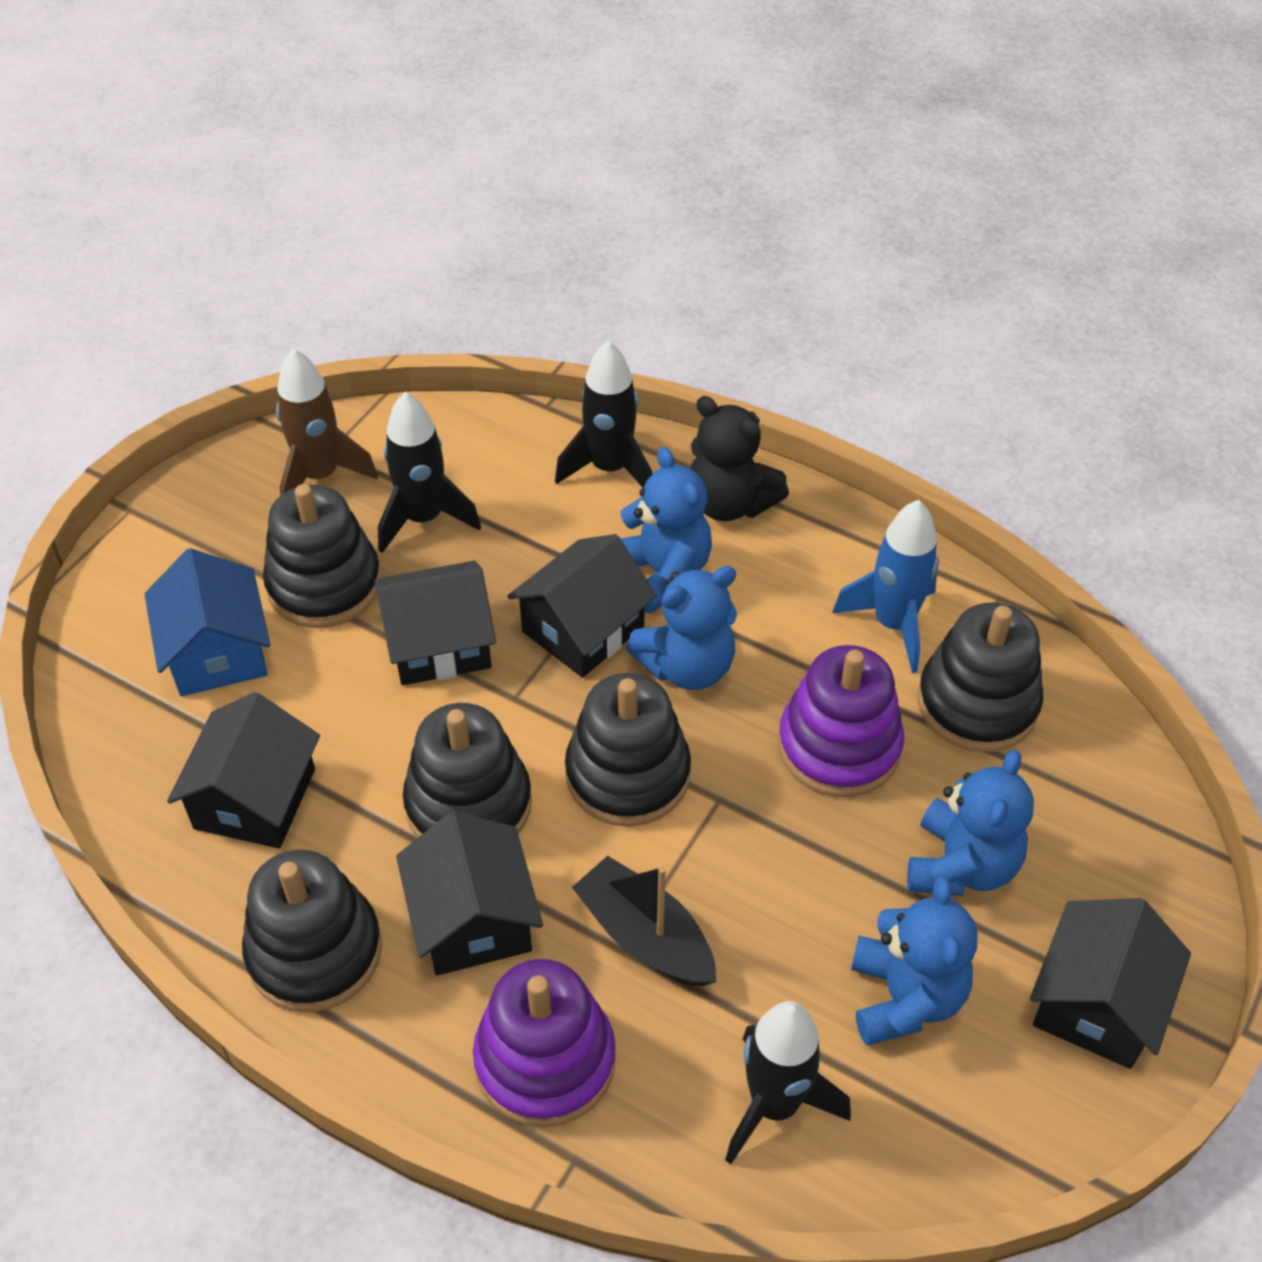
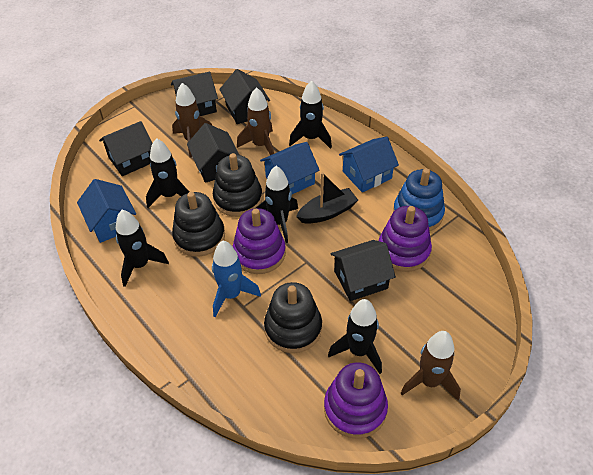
black rocket: 3 -> 5
black stacking toy: 5 -> 3
black teddy bear: 1 -> 0
blue house: 1 -> 3
blue stacking toy: 0 -> 1
blue teddy bear: 4 -> 0
brown rocket: 1 -> 3
purple stacking toy: 2 -> 3

